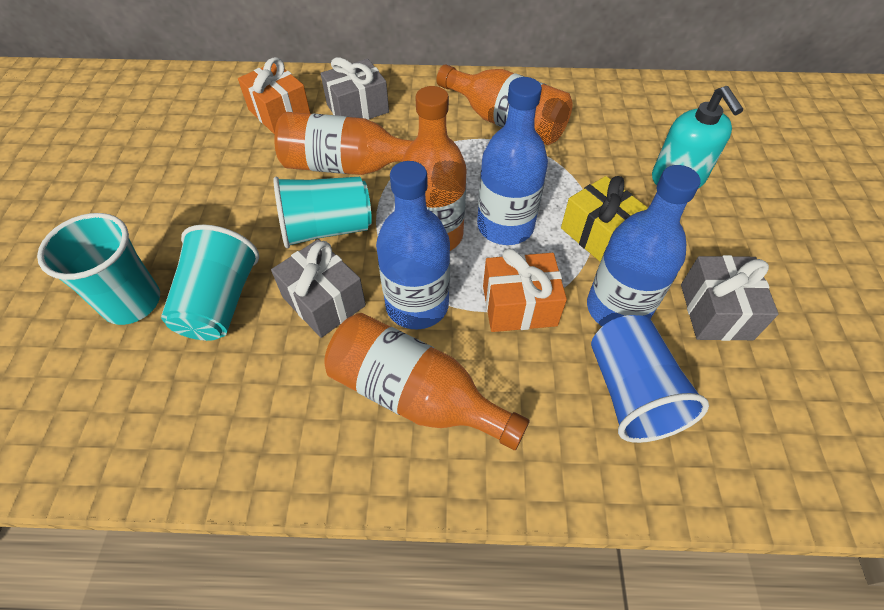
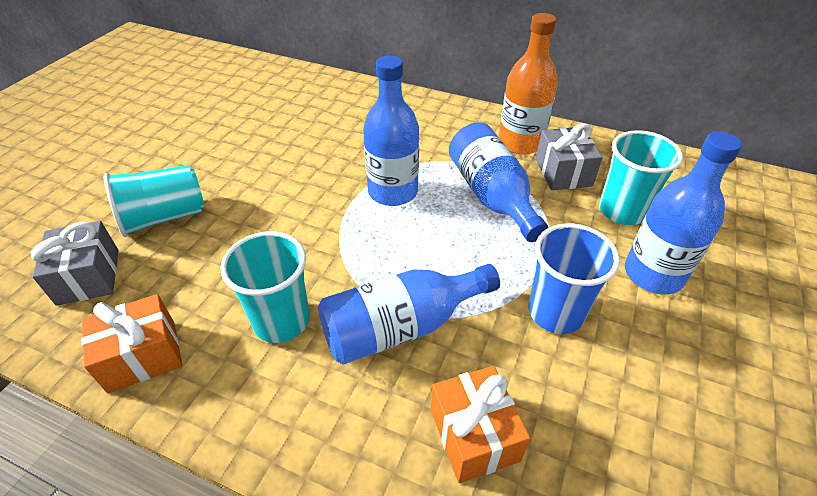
blue bottle: 3 -> 4
grey gift: 3 -> 2
orange bottle: 4 -> 1
turquoise soap dispenser: 1 -> 0
yellow gift: 1 -> 0

